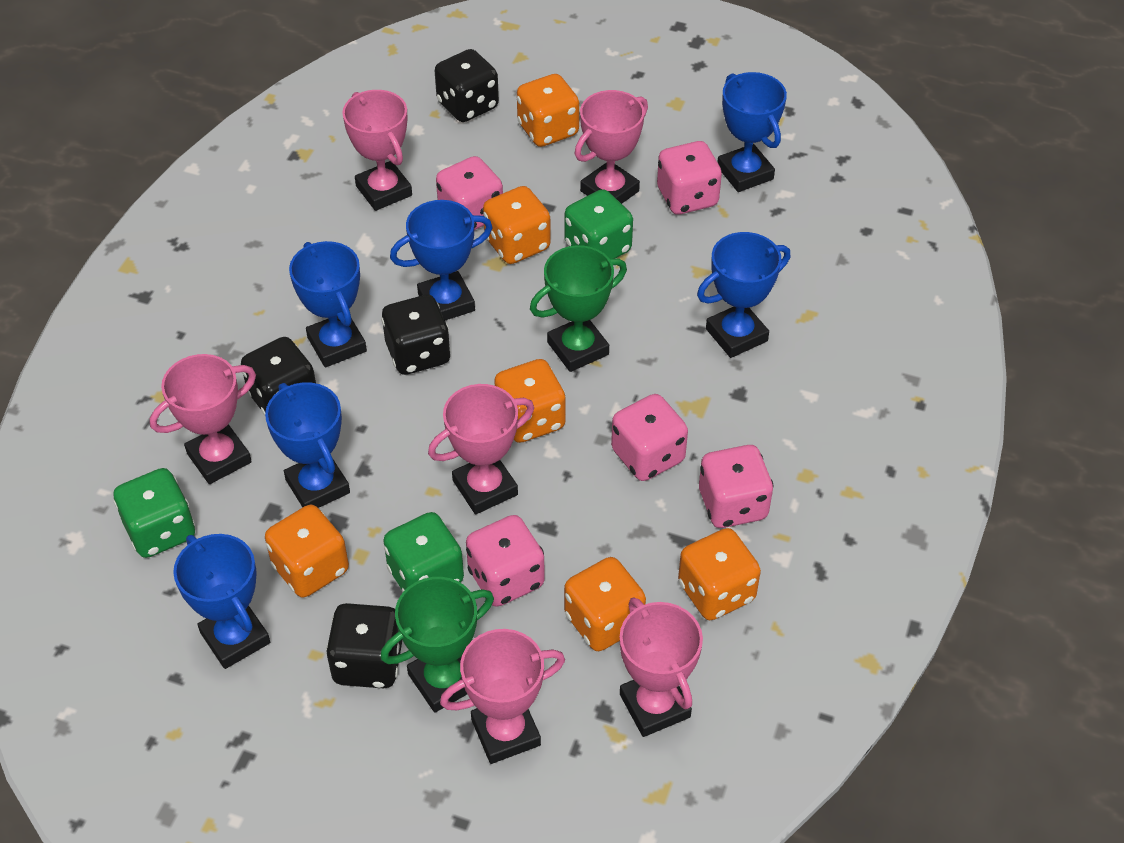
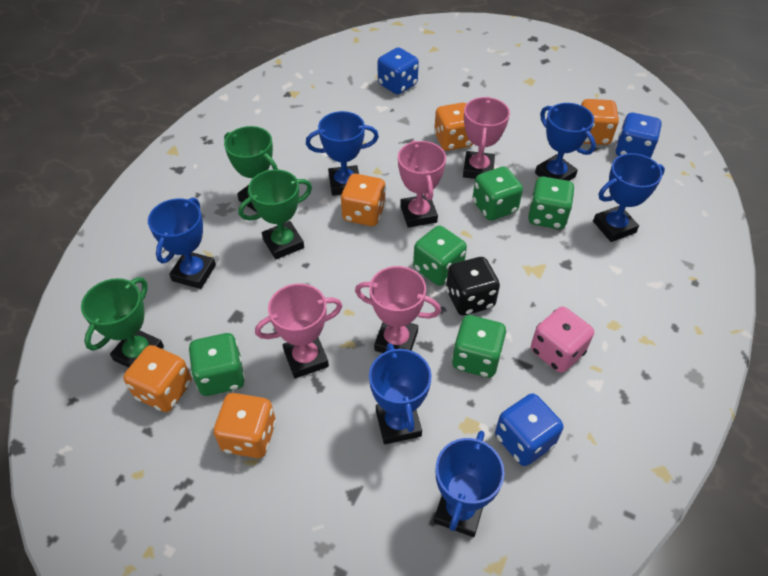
black dice: 4 -> 1
blue dice: 0 -> 3
green dice: 3 -> 5
green trophy: 2 -> 3
orange dice: 6 -> 5
pink dice: 5 -> 1
pink trophy: 6 -> 4

